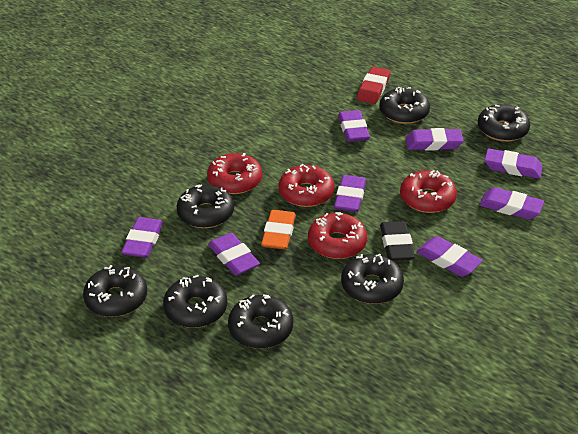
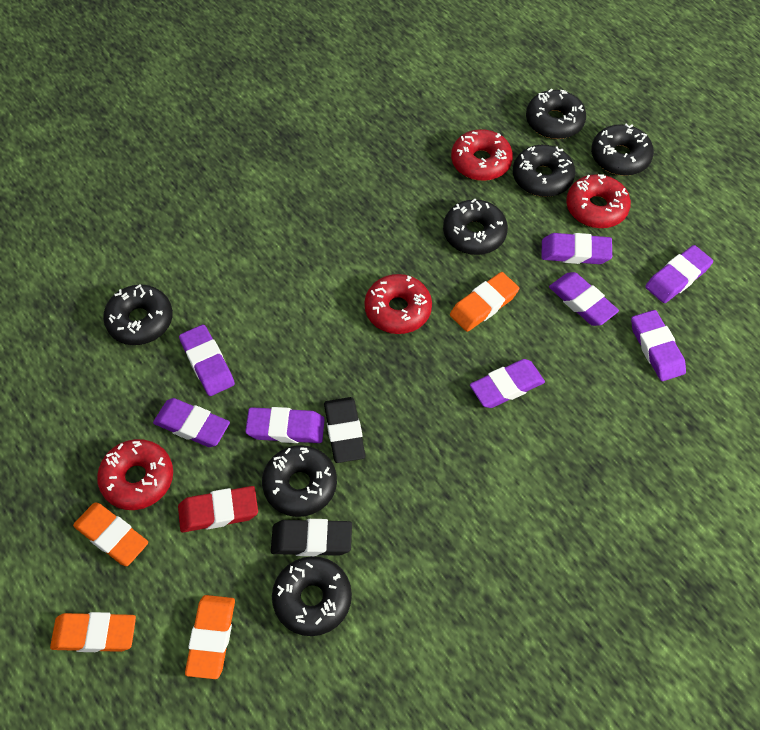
black eraser: 1 -> 2
orange eraser: 1 -> 4

